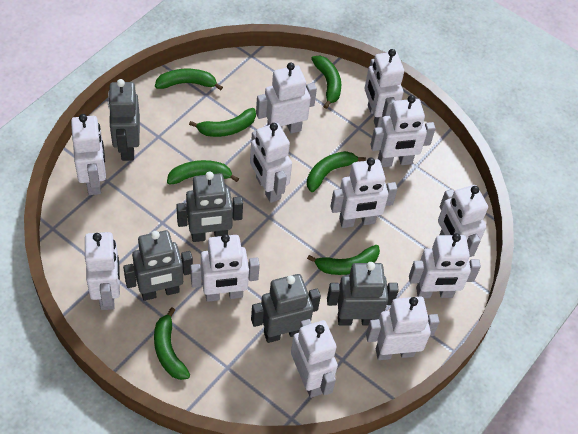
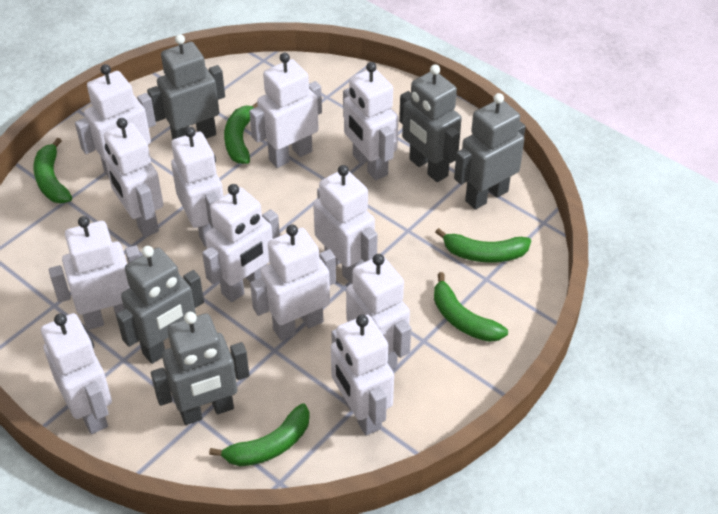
green banana: 7 -> 5

